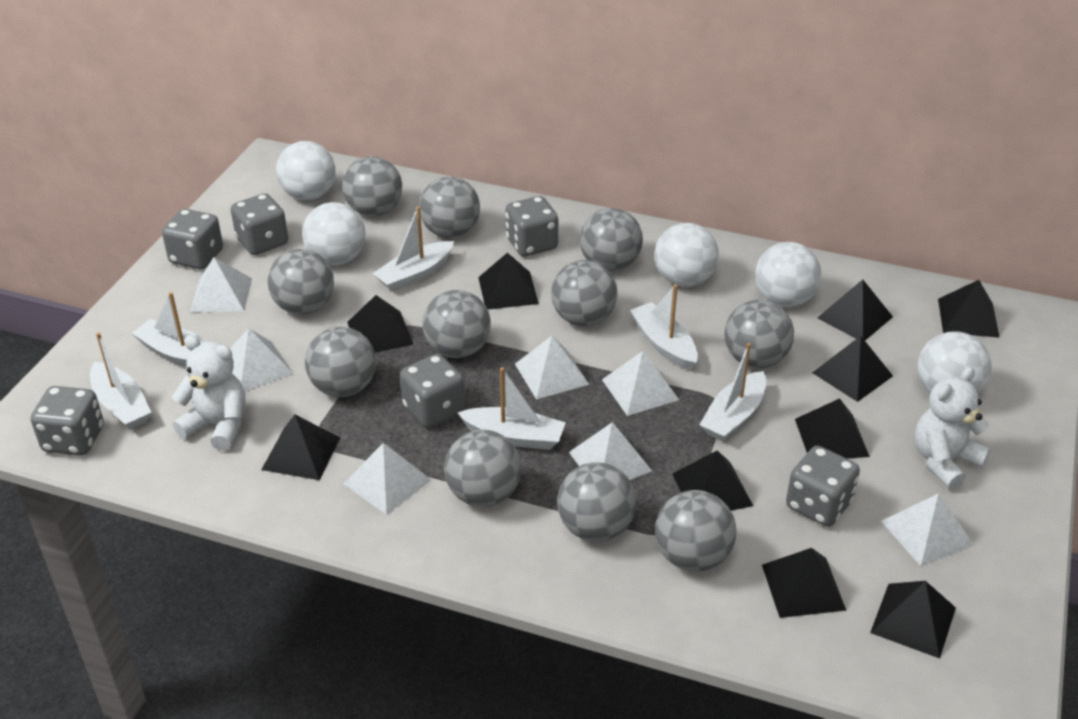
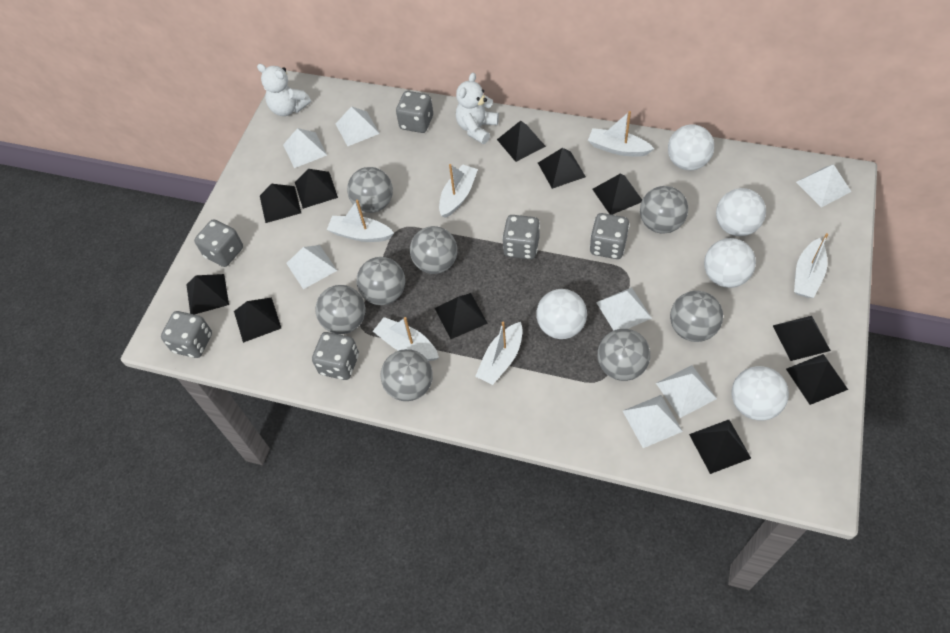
black pyramid: 10 -> 11
grey ball: 11 -> 8

